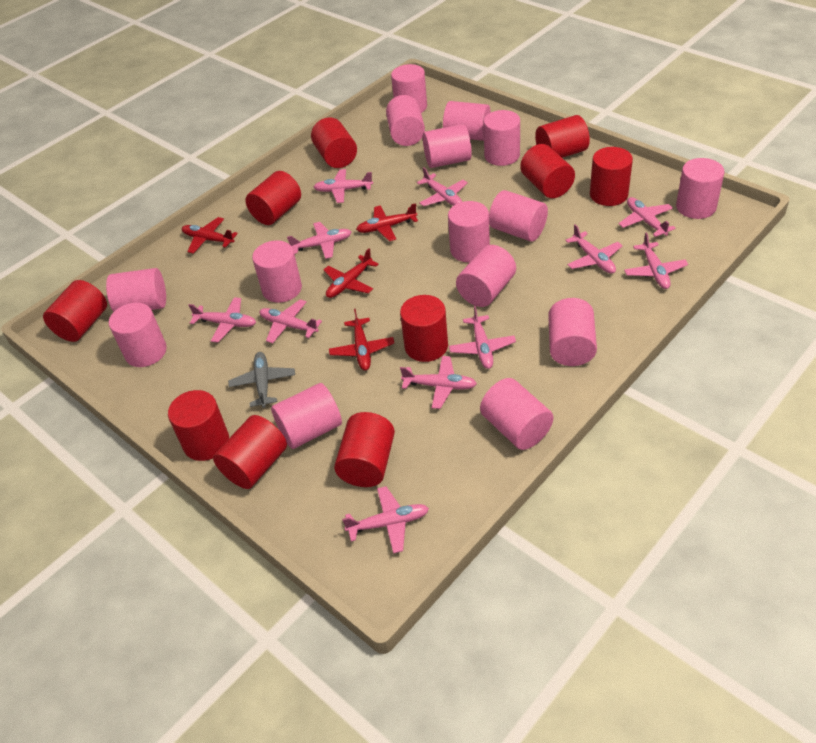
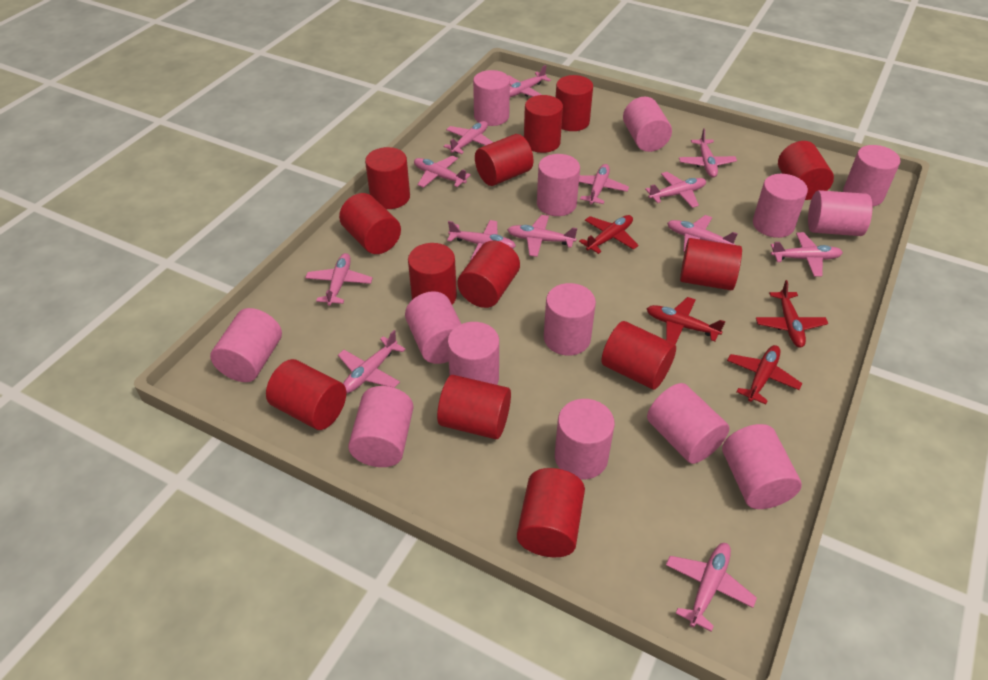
grey plane: 1 -> 0
pink cylinder: 15 -> 14
pink plane: 11 -> 13
red cylinder: 10 -> 13

